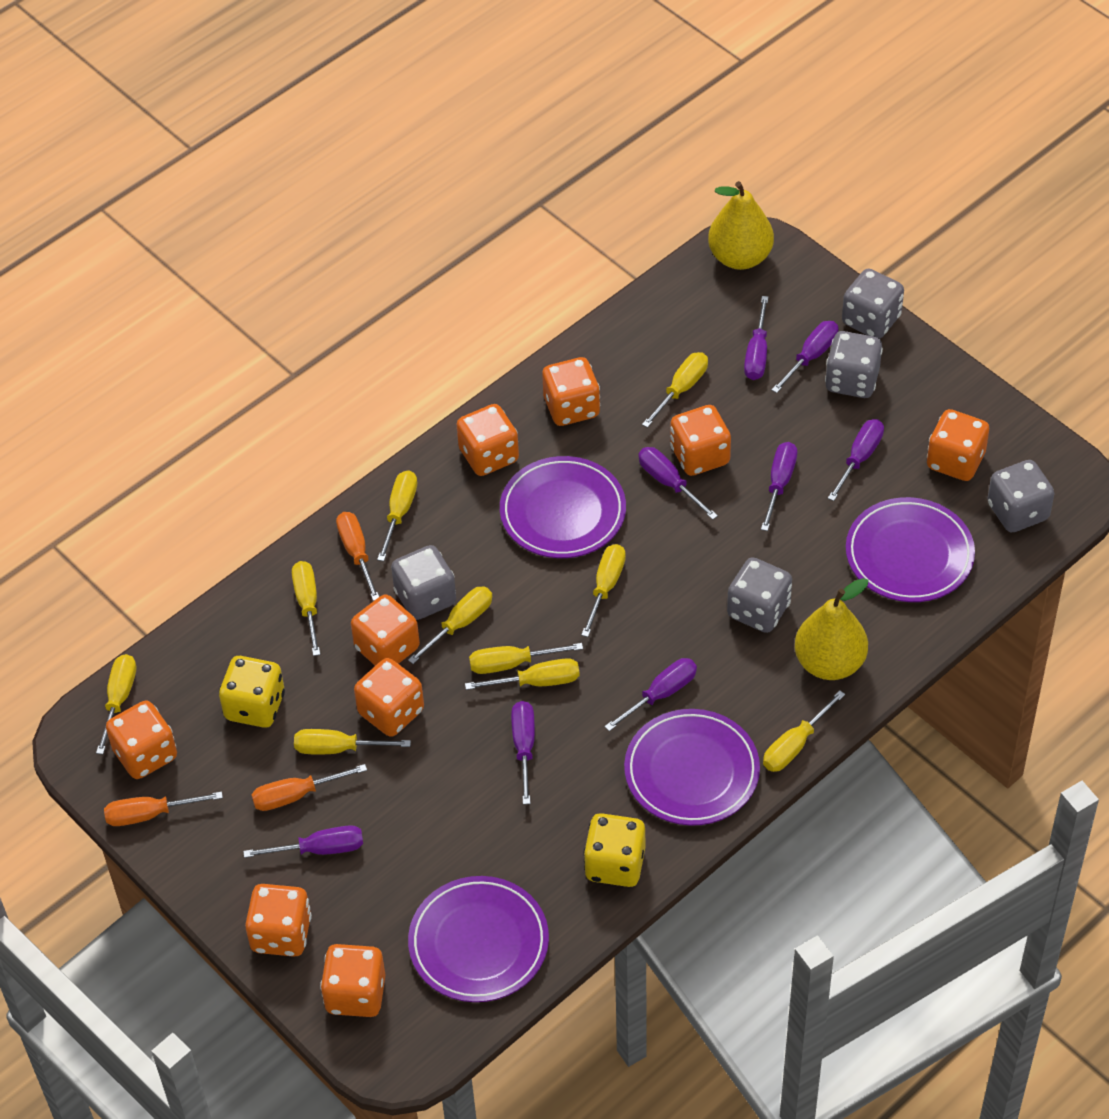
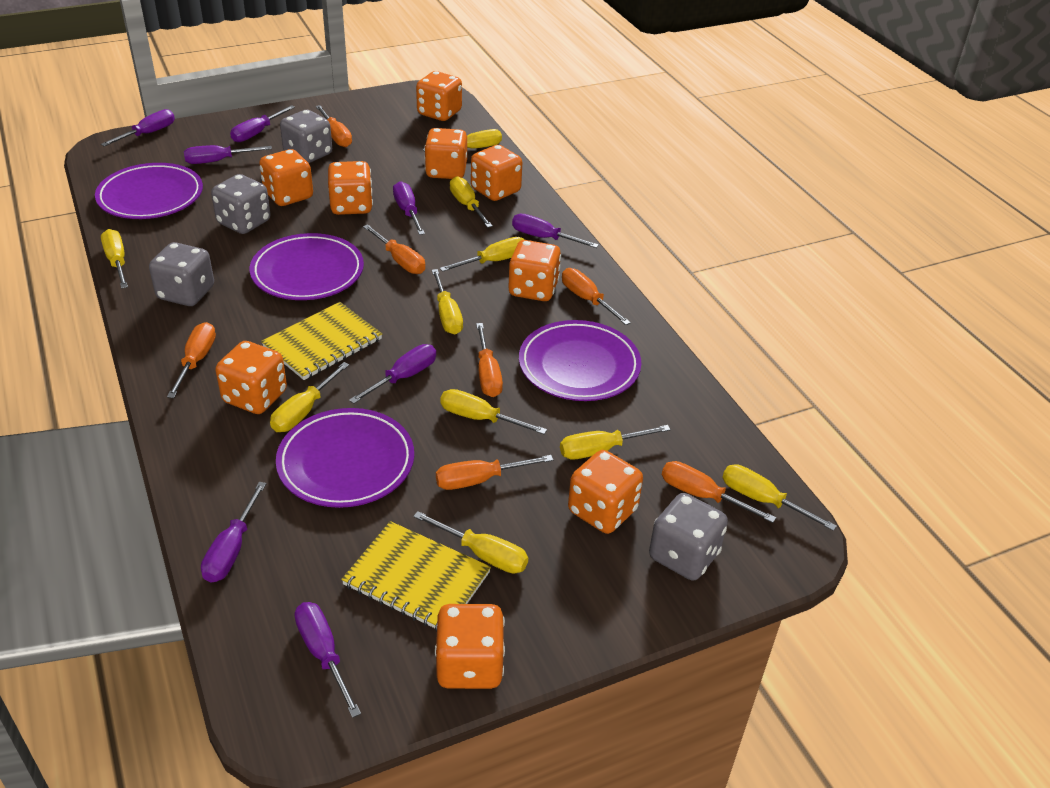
grey dice: 5 -> 4
orange screwdriver: 3 -> 7
yellow dice: 2 -> 0
yellow notebook: 0 -> 2
yellow pear: 2 -> 0

